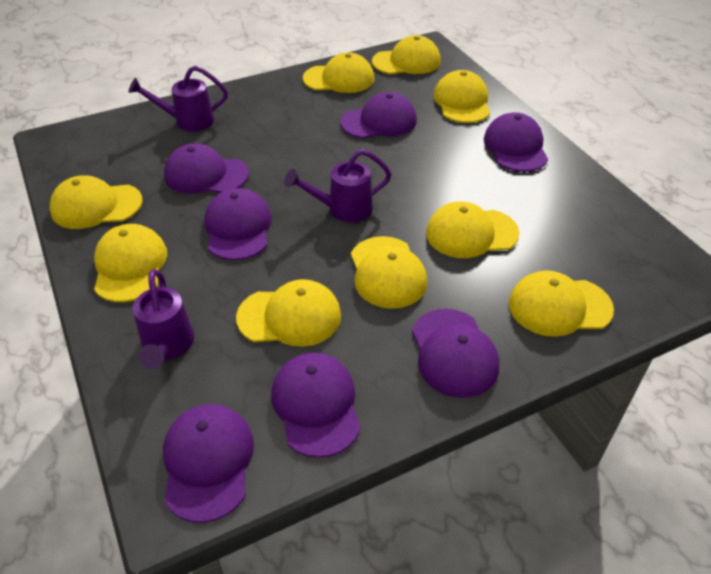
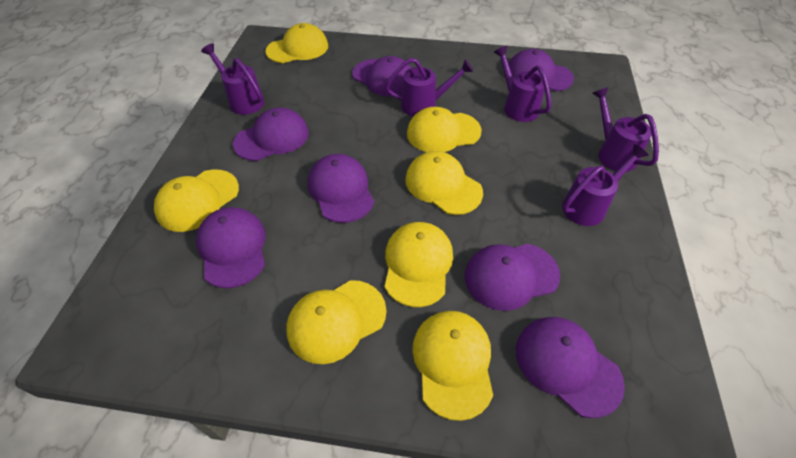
purple watering can: 3 -> 5
yellow cap: 9 -> 7

